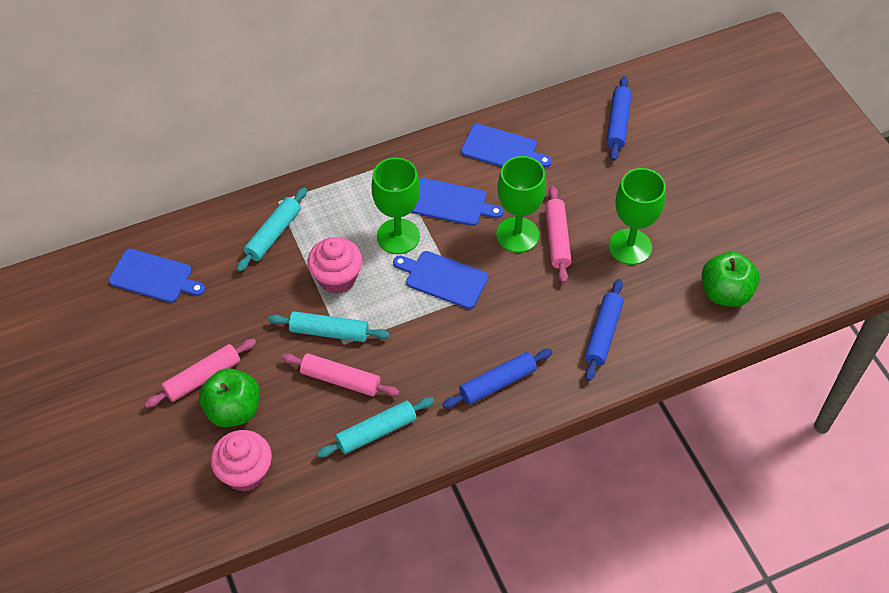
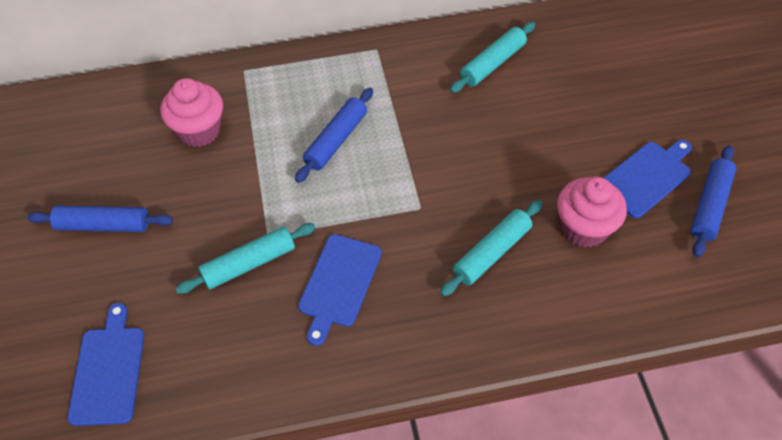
blue cutting board: 4 -> 3
green apple: 2 -> 0
green goblet: 3 -> 0
pink rolling pin: 3 -> 0

